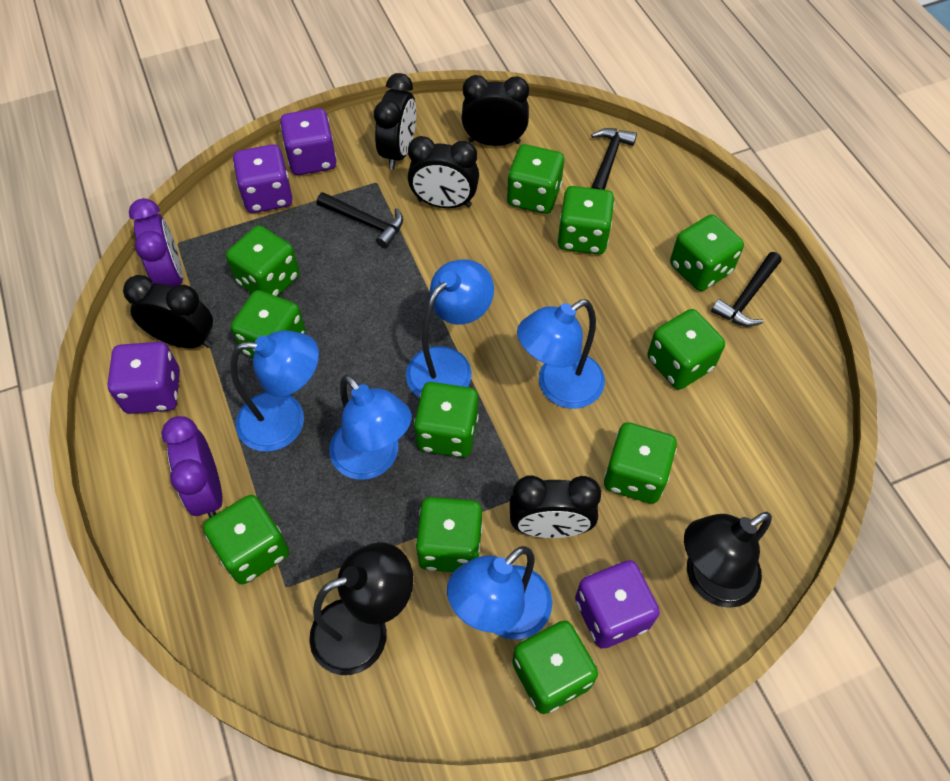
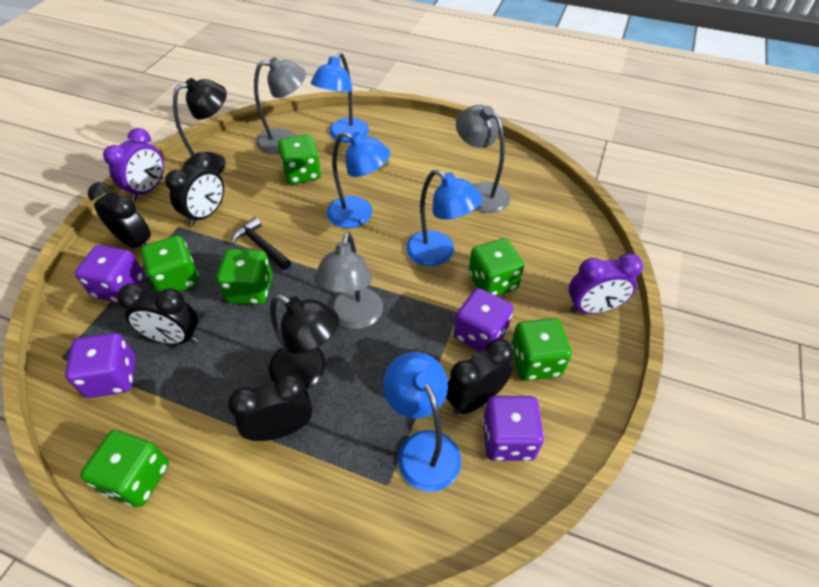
black hammer: 3 -> 1
blue lamp: 5 -> 4
green dice: 11 -> 6
grey lamp: 0 -> 3

